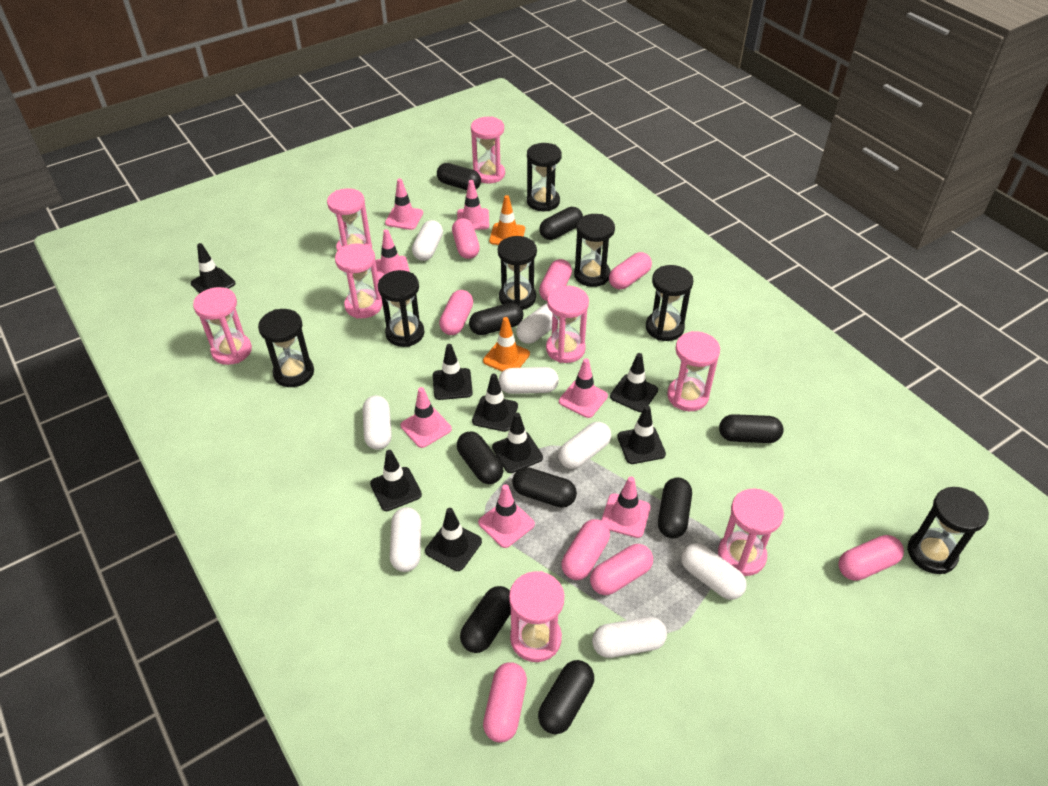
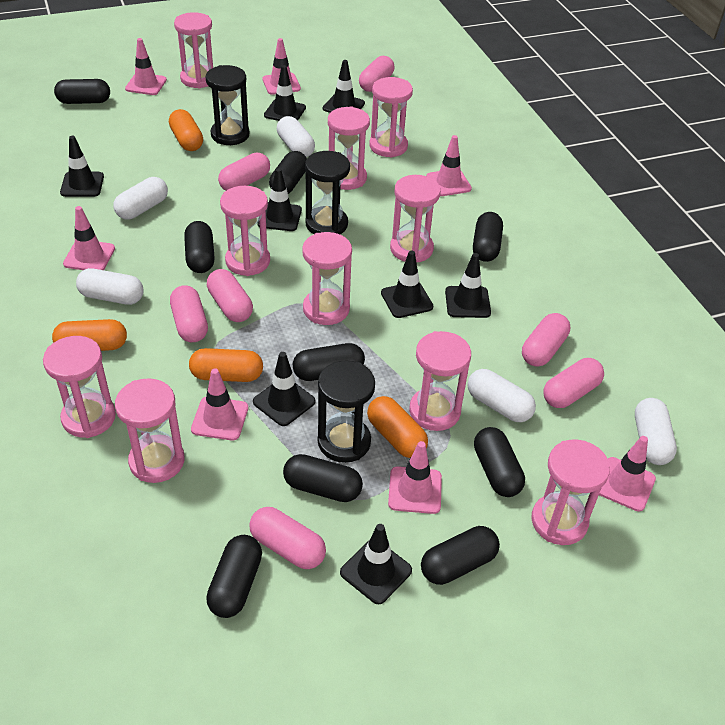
black hourglass: 7 -> 3
orange capsule: 0 -> 4
orange traffic cone: 2 -> 0
pink capsule: 8 -> 7
pink hourglass: 8 -> 10
white capsule: 8 -> 5

